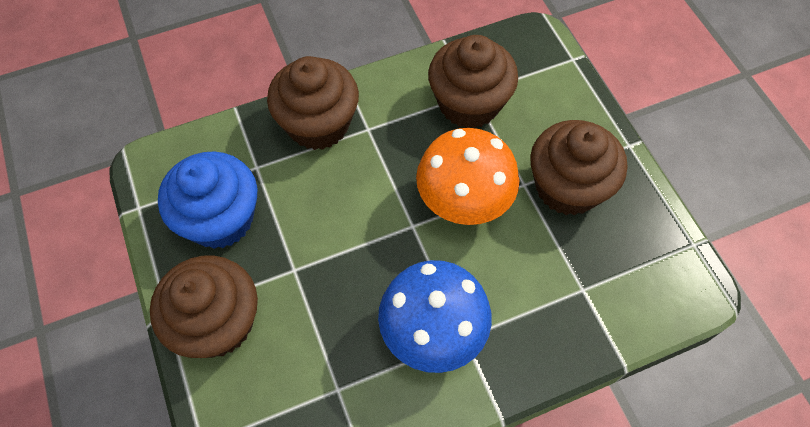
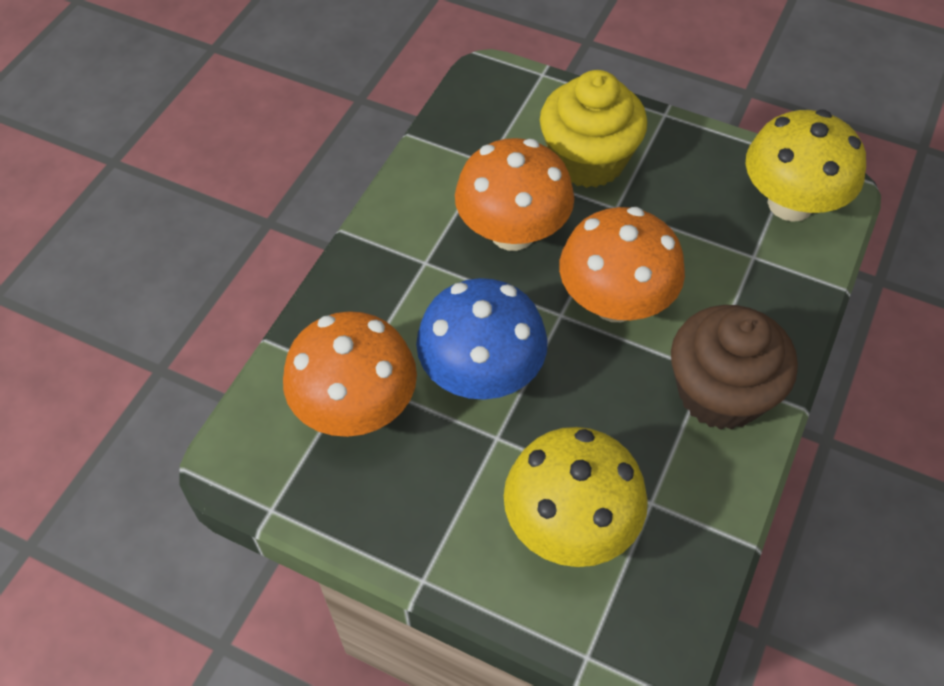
blue cupcake: 1 -> 0
brown cupcake: 4 -> 1
orange mushroom: 1 -> 3
yellow cupcake: 0 -> 1
yellow mushroom: 0 -> 2

